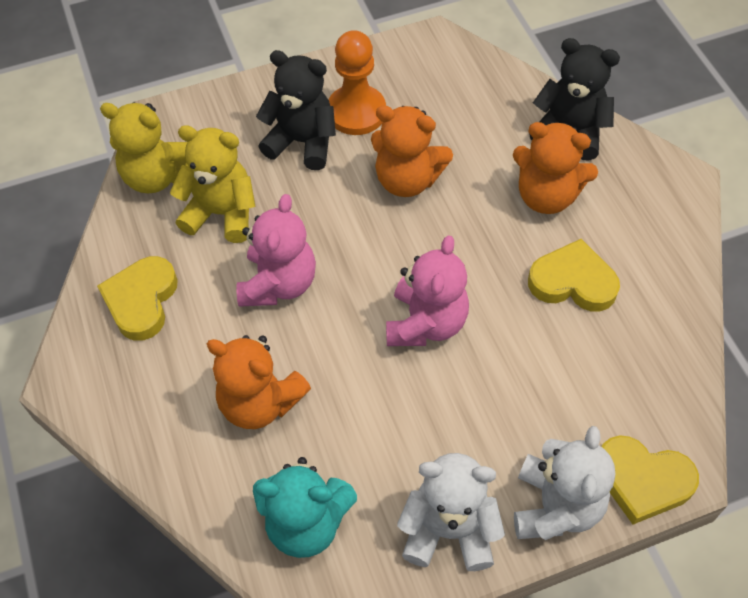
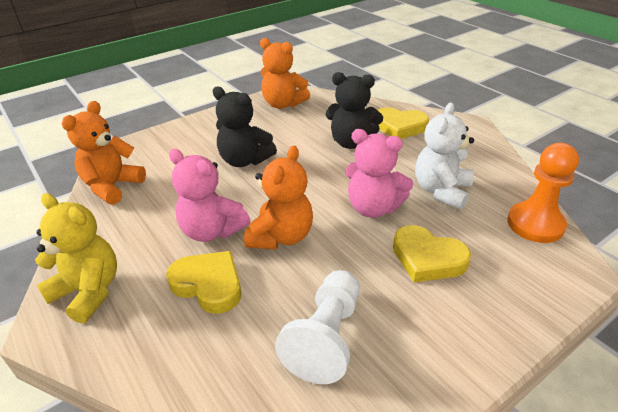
turquoise teddy bear: 1 -> 0
white pawn: 0 -> 1
white teddy bear: 2 -> 1
yellow teddy bear: 2 -> 1

